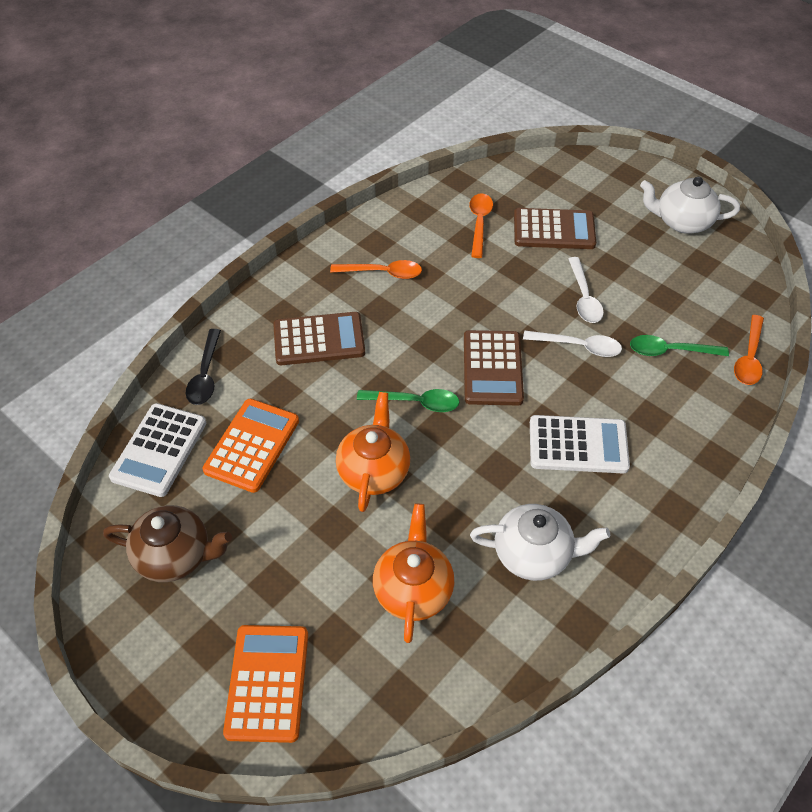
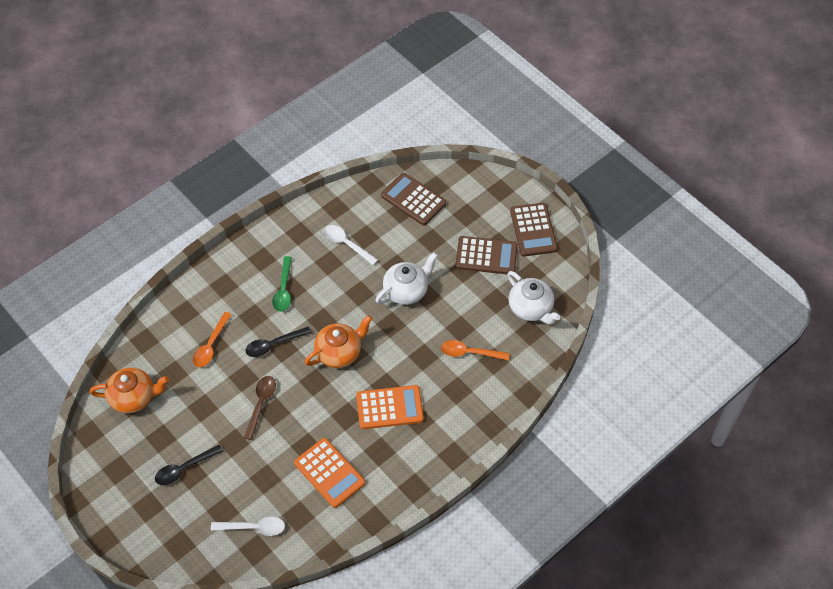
black spoon: 1 -> 2
brown spoon: 0 -> 1
brown teapot: 1 -> 0
green spoon: 2 -> 1
orange spoon: 3 -> 2
white calculator: 2 -> 0

